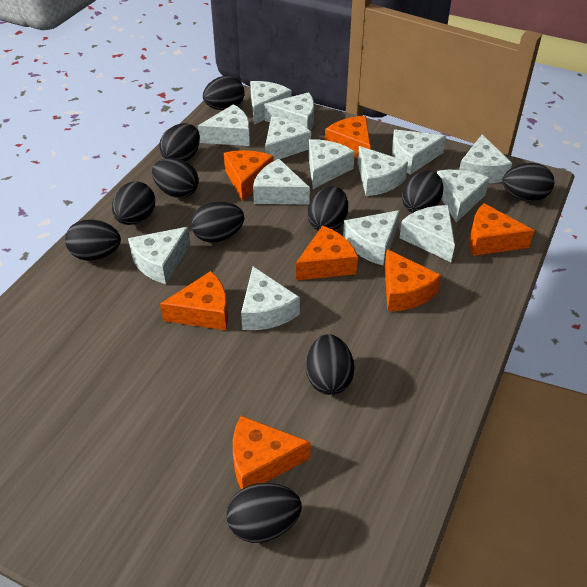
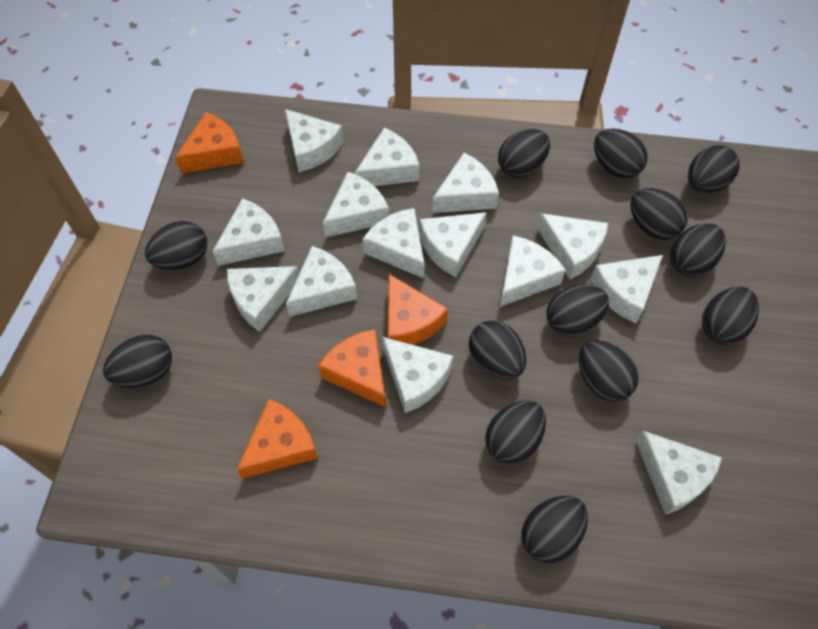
black egg: 11 -> 13
orange cheese: 7 -> 4

